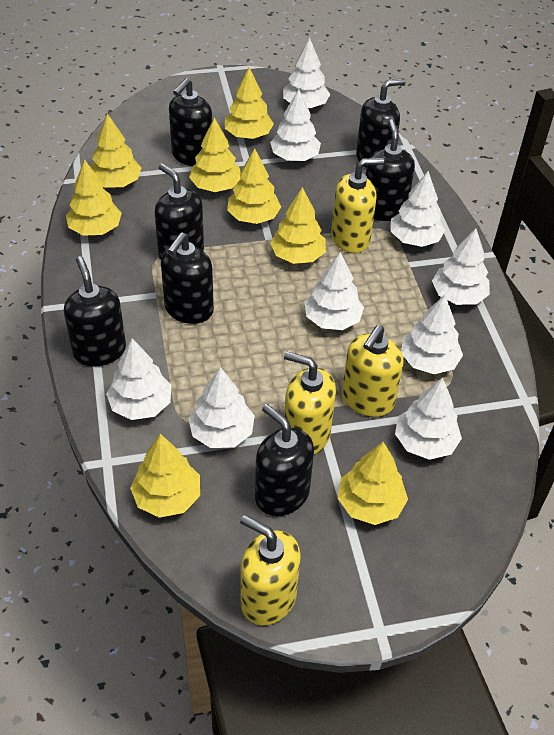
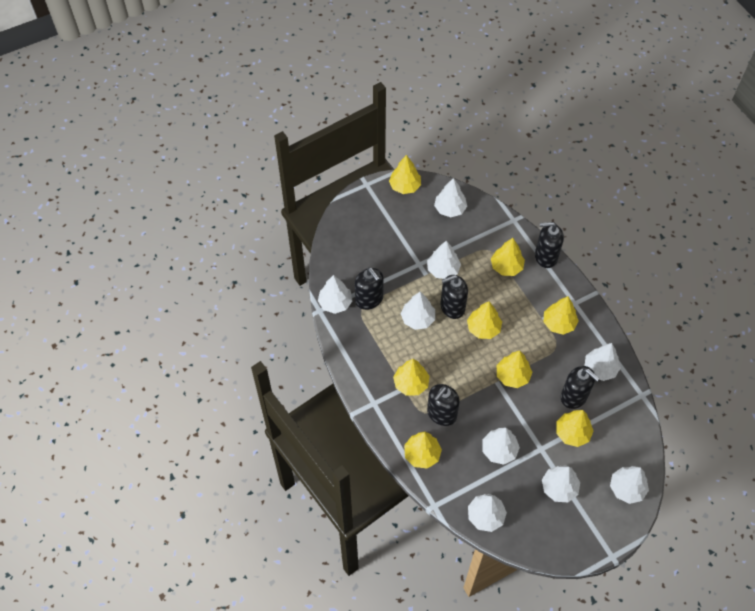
black soap dispenser: 7 -> 5
yellow soap dispenser: 4 -> 0

